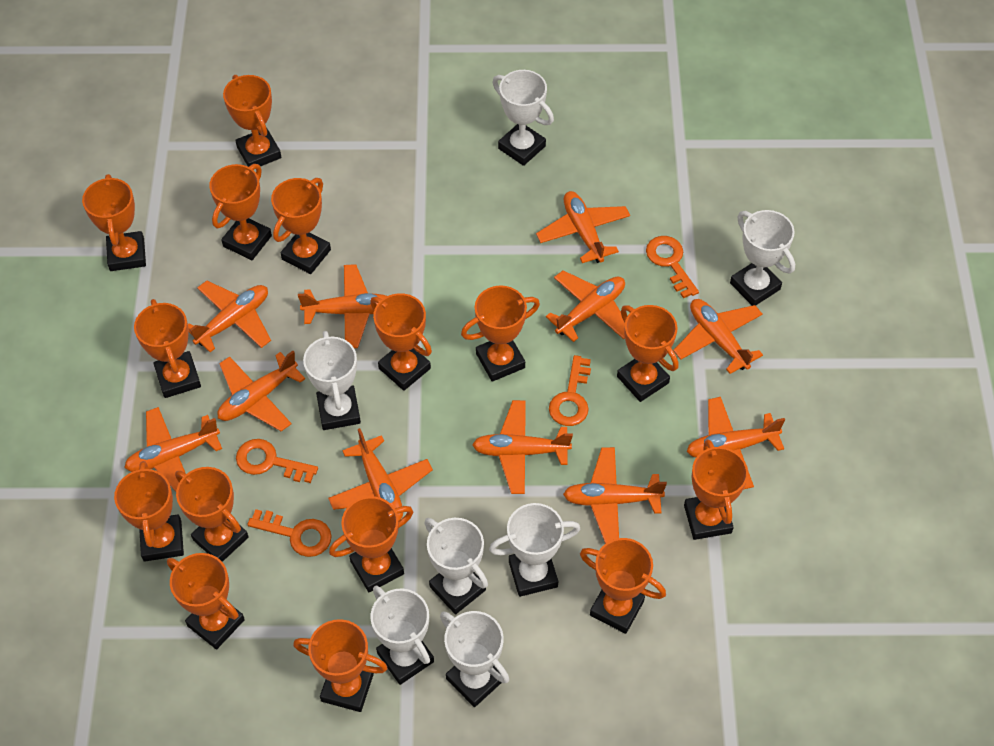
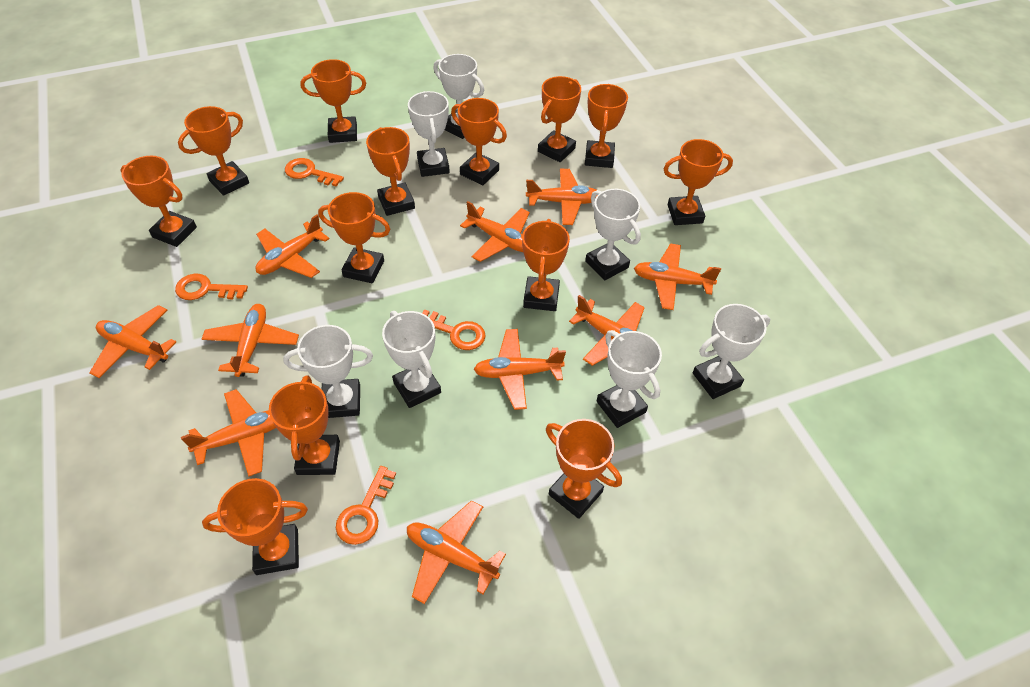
orange plane: 11 -> 10
orange trophy: 15 -> 13

